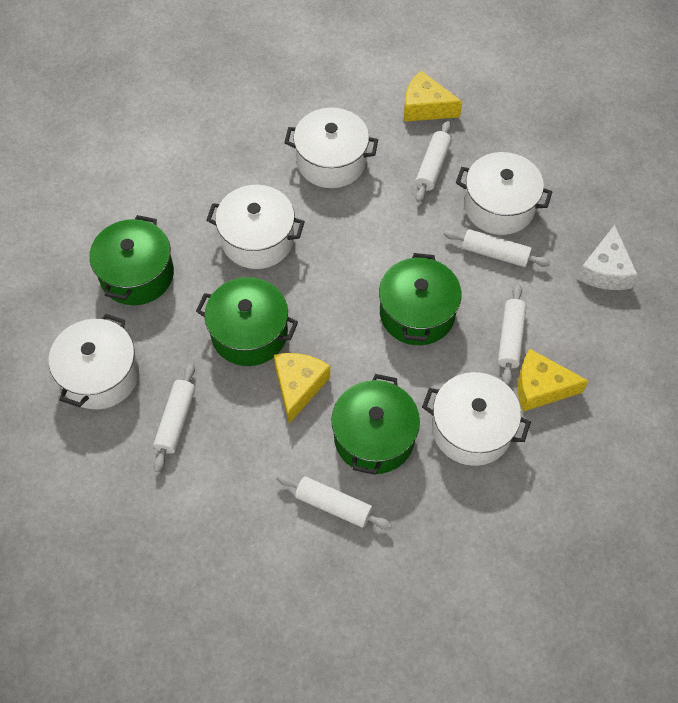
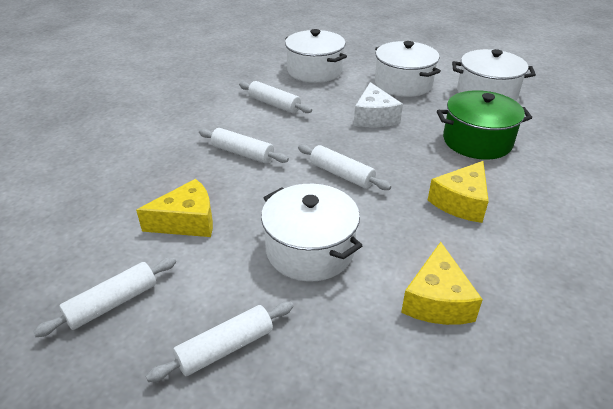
green pot: 4 -> 1
white pot: 5 -> 4

